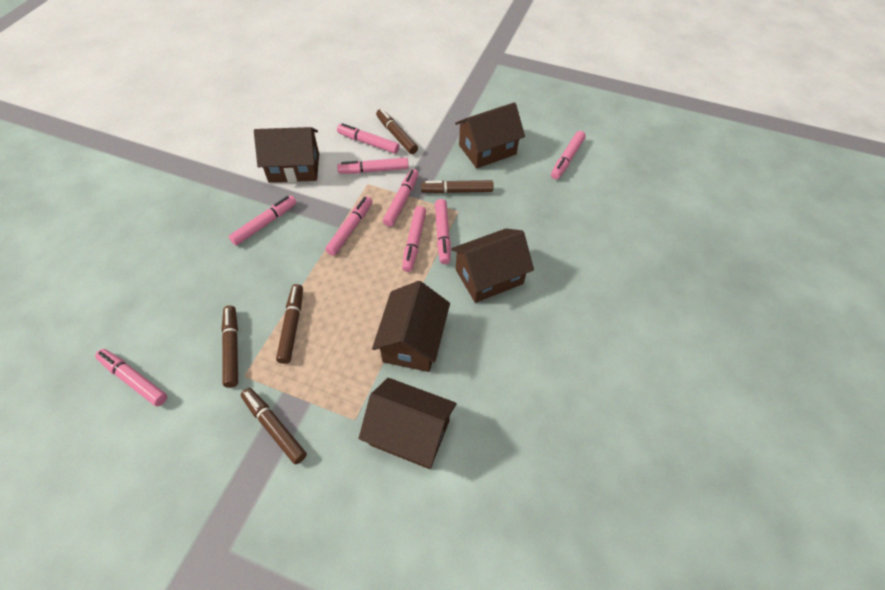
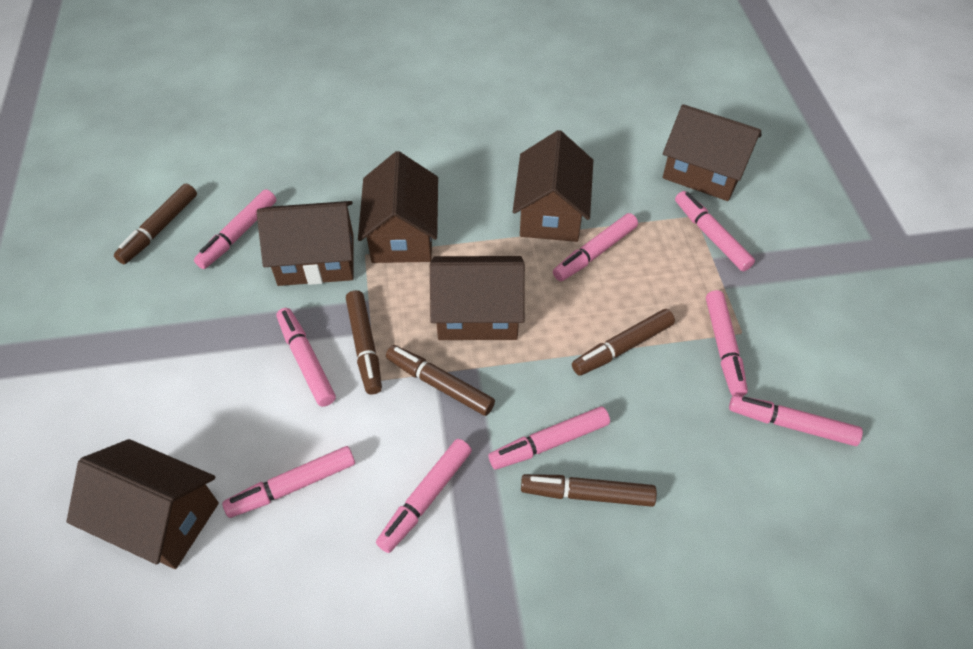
brown house: 5 -> 6

